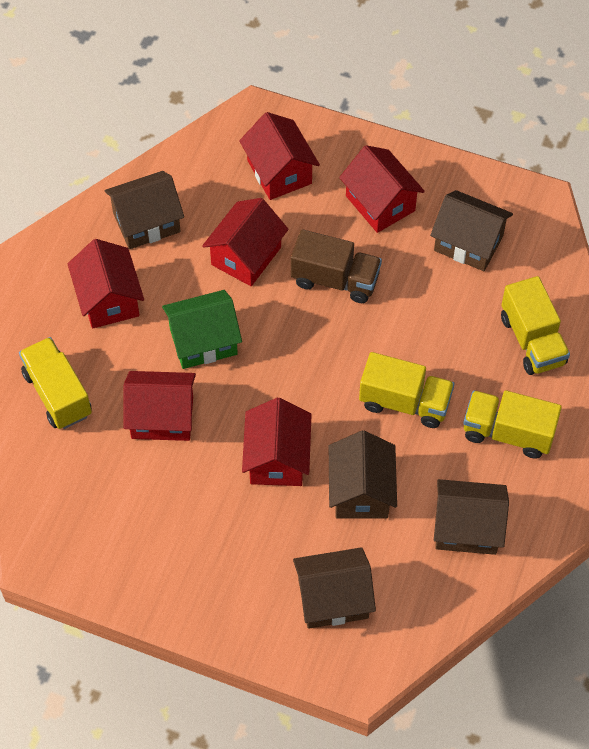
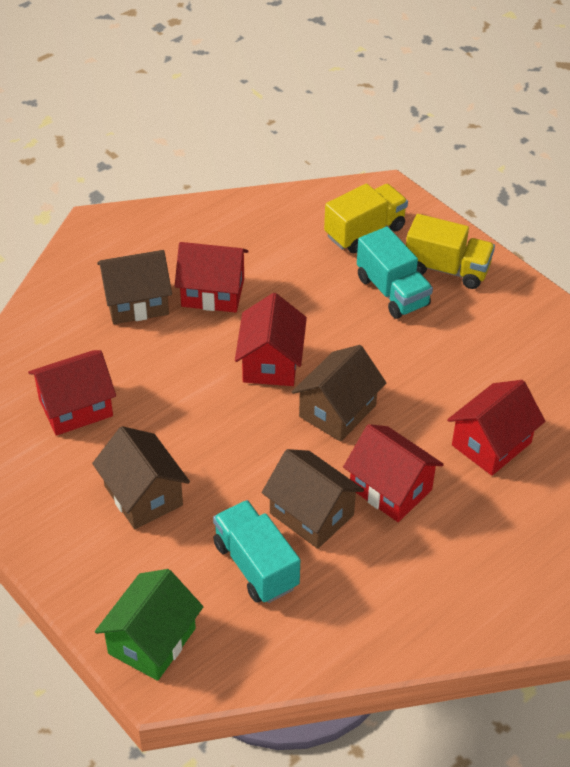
brown house: 5 -> 4
brown truck: 1 -> 0
red house: 6 -> 5
turquoise truck: 0 -> 2
yellow truck: 4 -> 2

